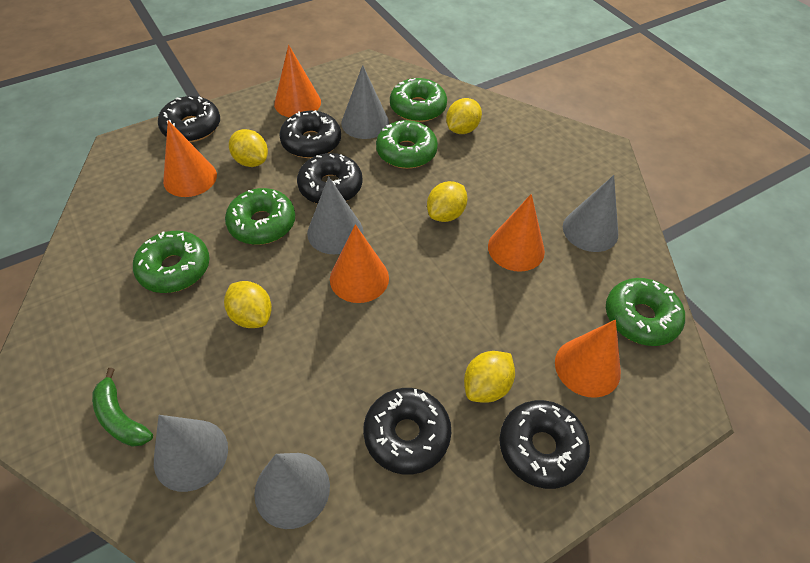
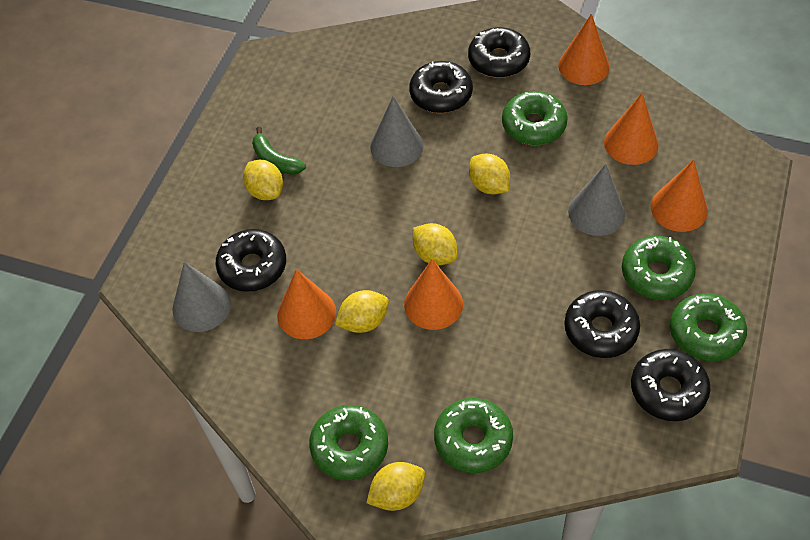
grey cone: 5 -> 3

